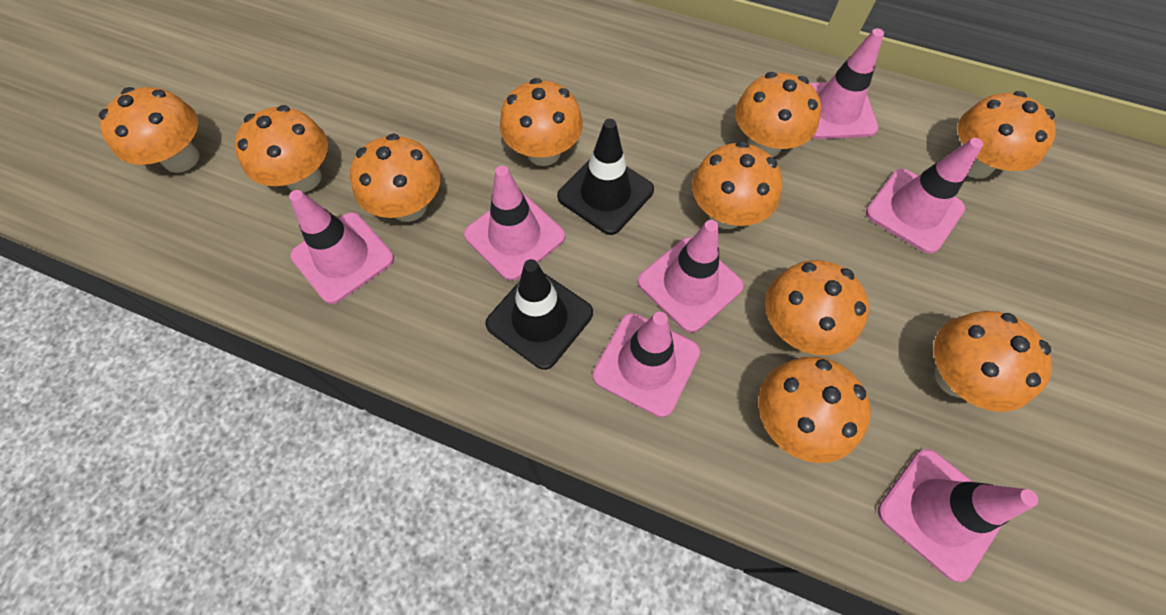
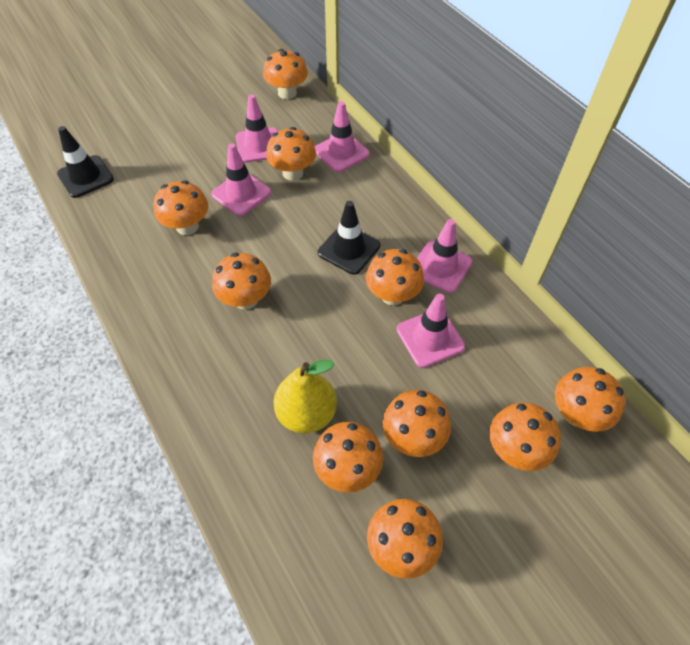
pink traffic cone: 7 -> 5
yellow pear: 0 -> 1

